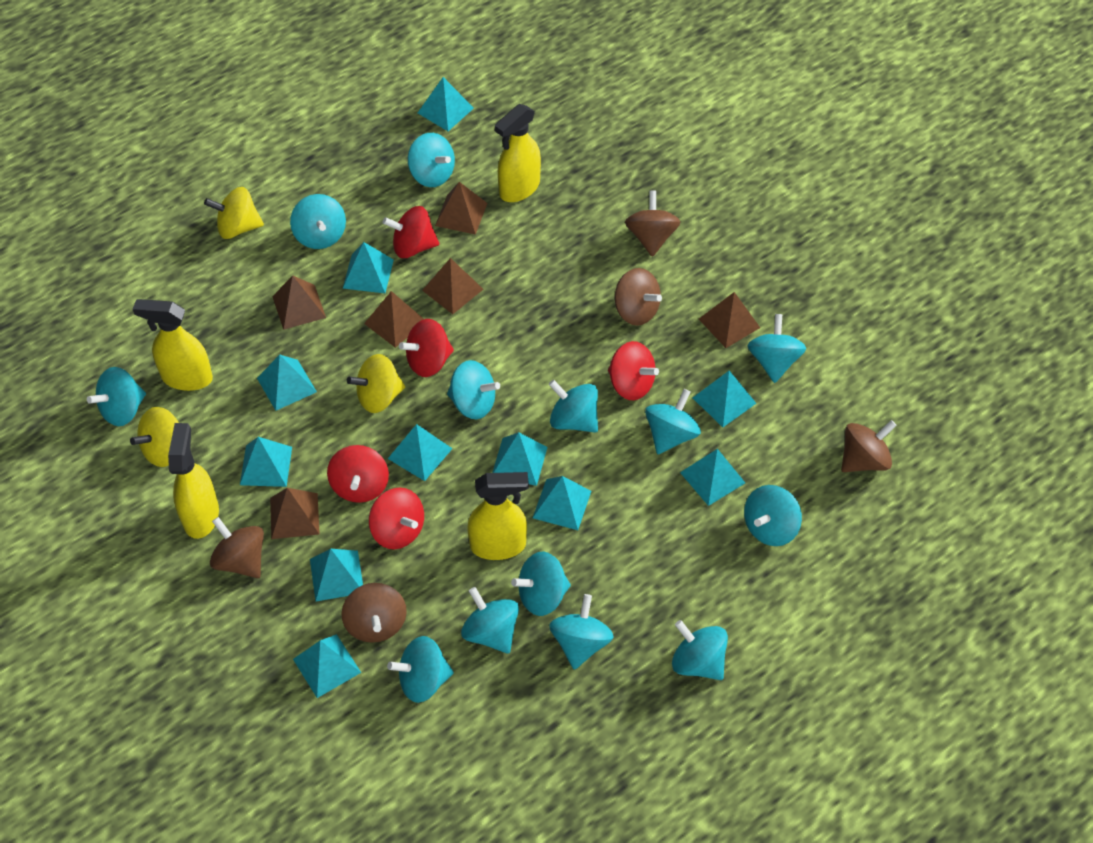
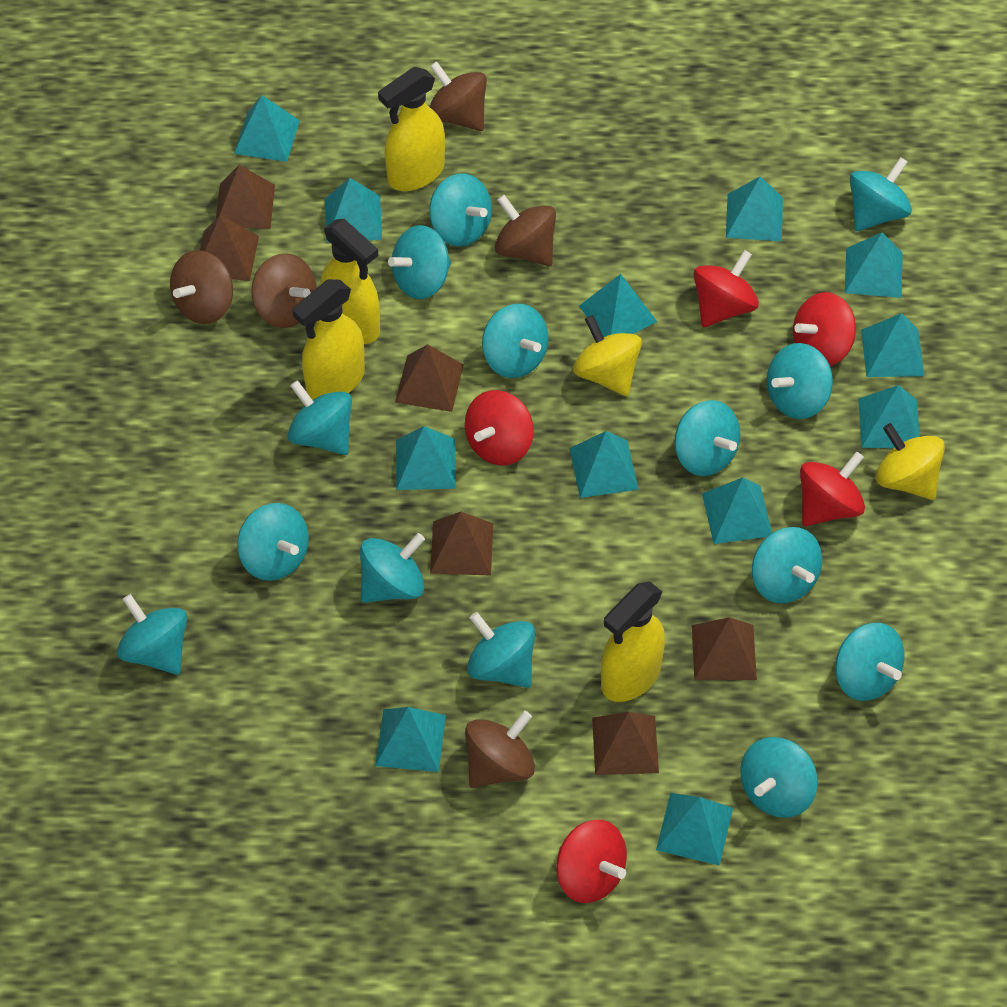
turquoise pyramid: 11 -> 12
turquoise spinning top: 13 -> 14
yellow spinning top: 3 -> 2

